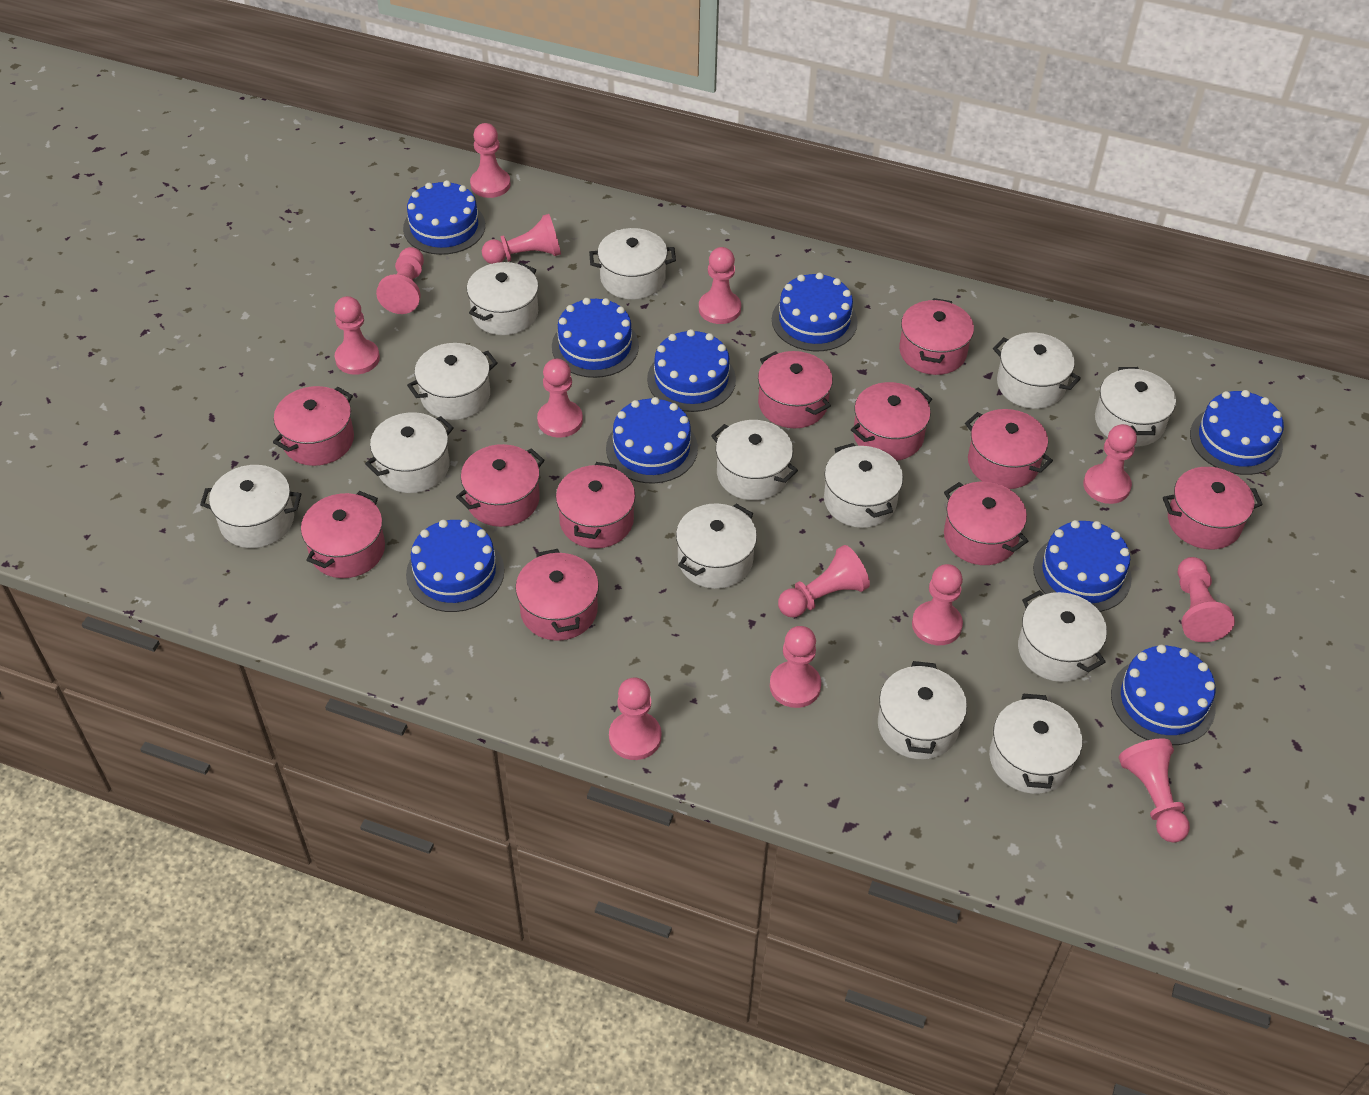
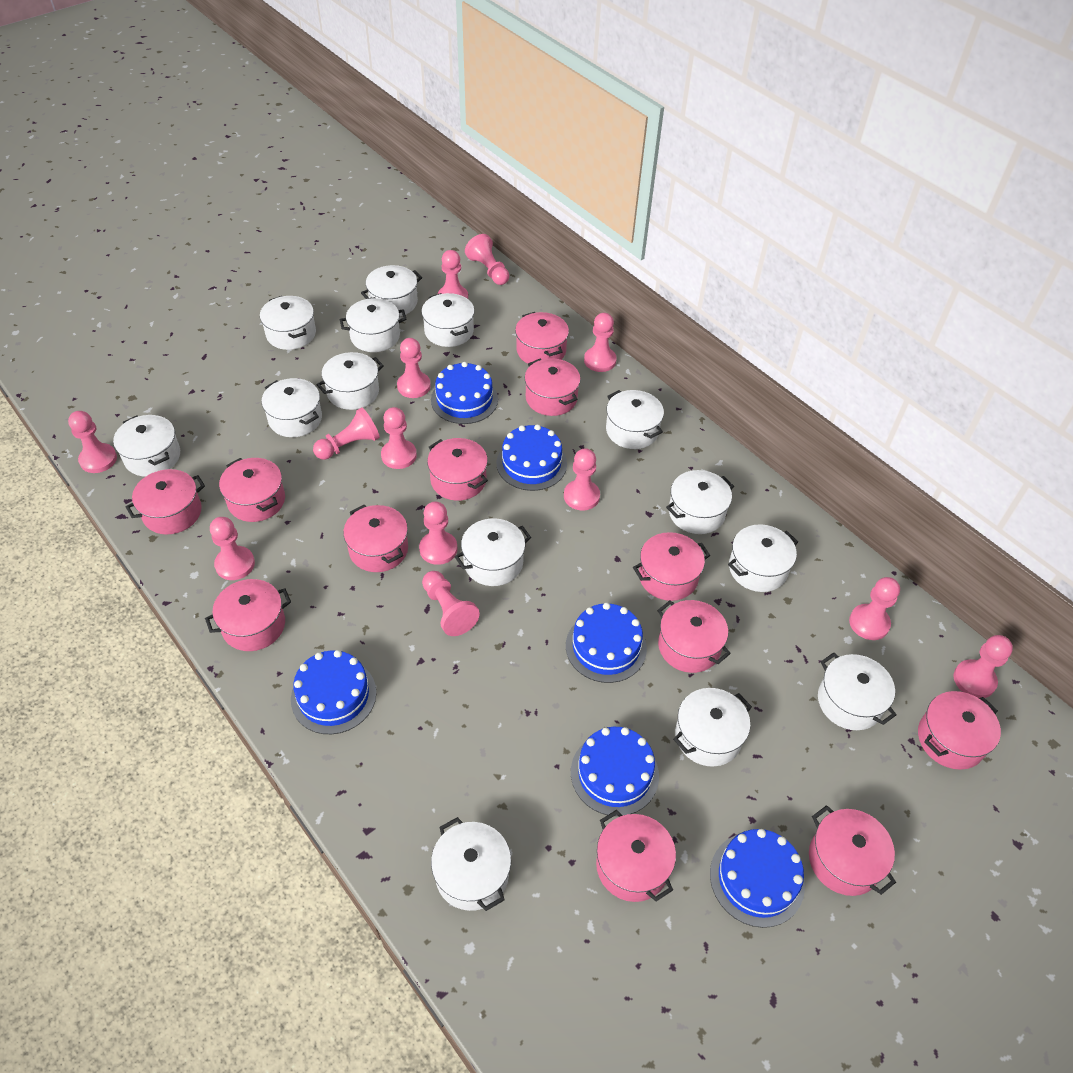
blue cake: 9 -> 6
pink pot: 11 -> 12
white pot: 13 -> 14

